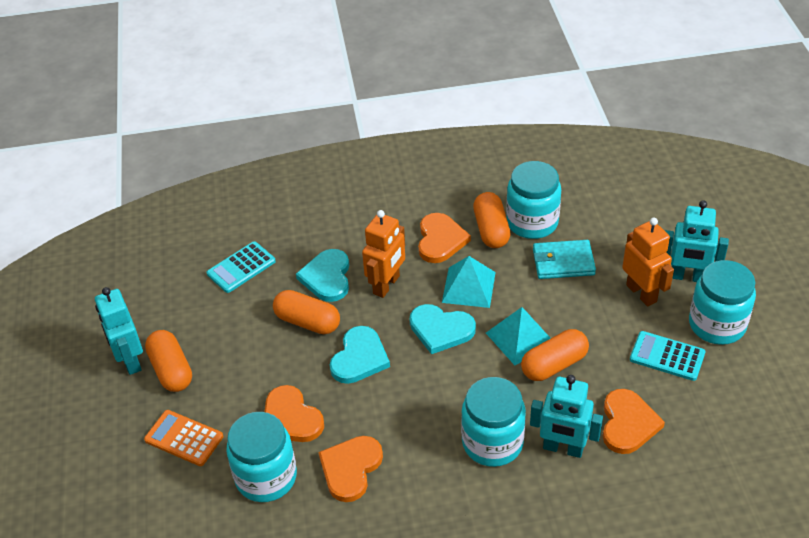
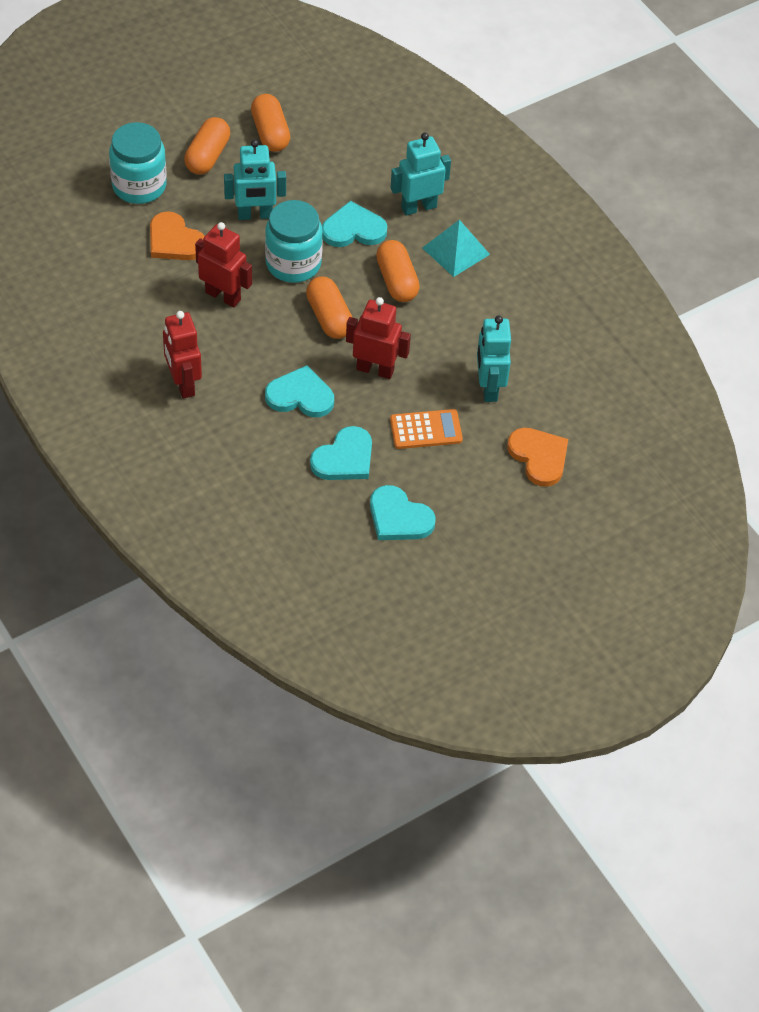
orange heart: 4 -> 2
orange robot: 2 -> 0
red robot: 0 -> 3
turquoise calculator: 2 -> 0
turquoise heart: 3 -> 4
turquoise jar: 4 -> 2
turquoise pyramid: 2 -> 1
turquoise wallet: 1 -> 0

